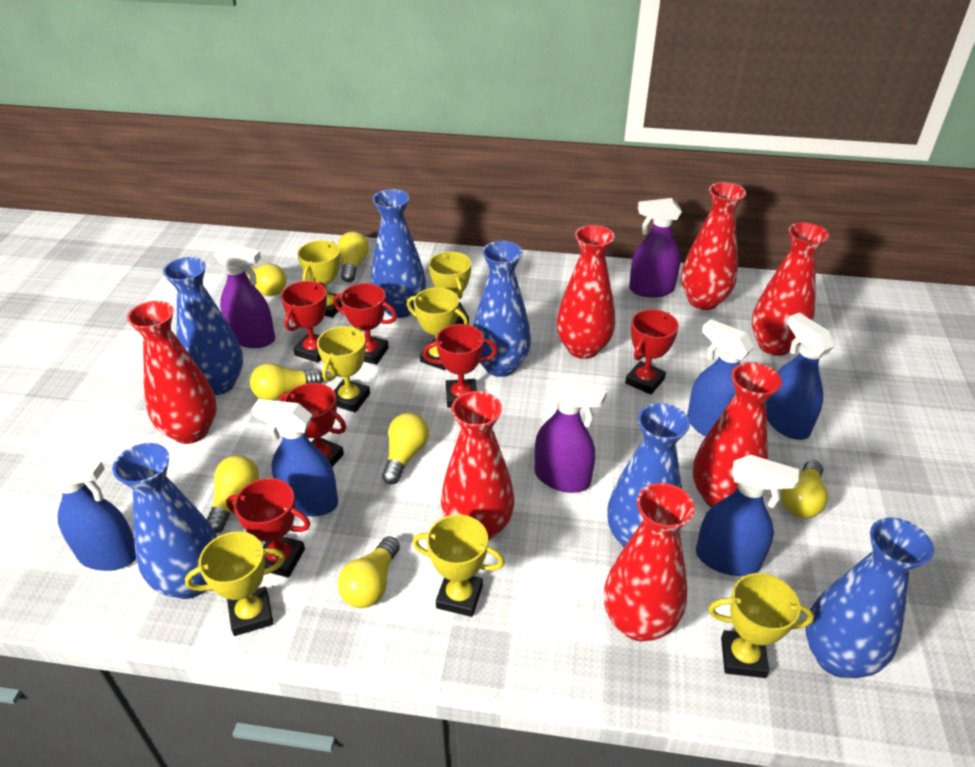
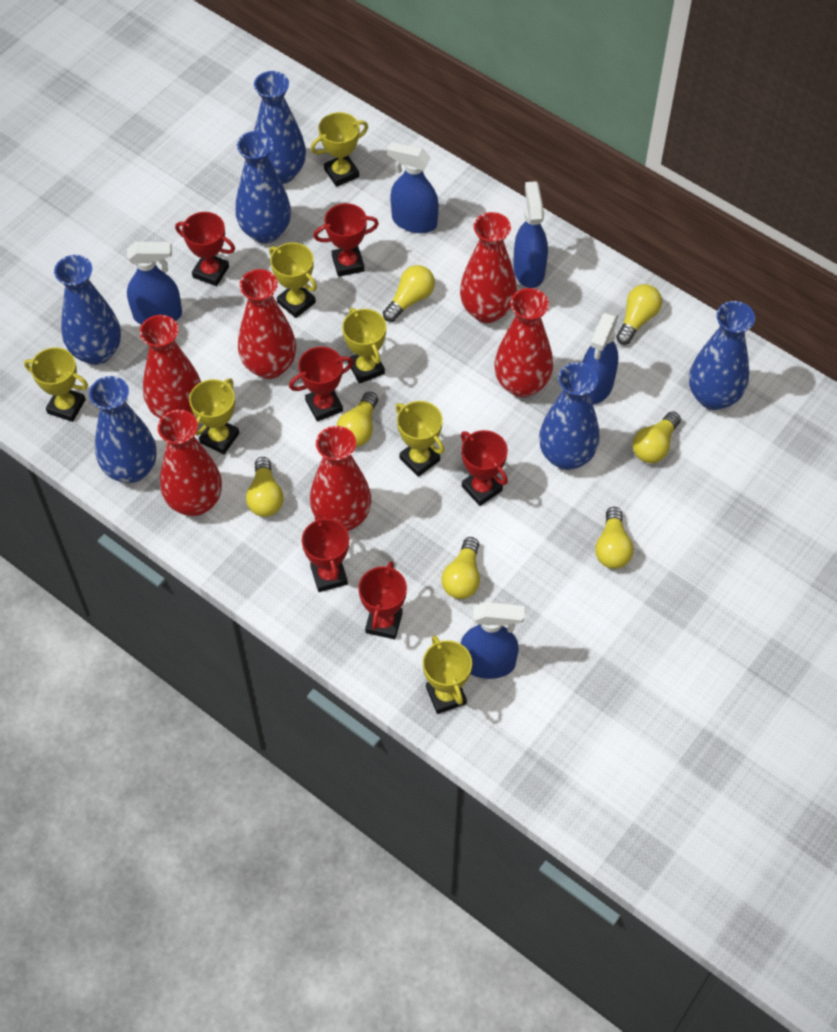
purple spray bottle: 3 -> 0
red vase: 7 -> 6

